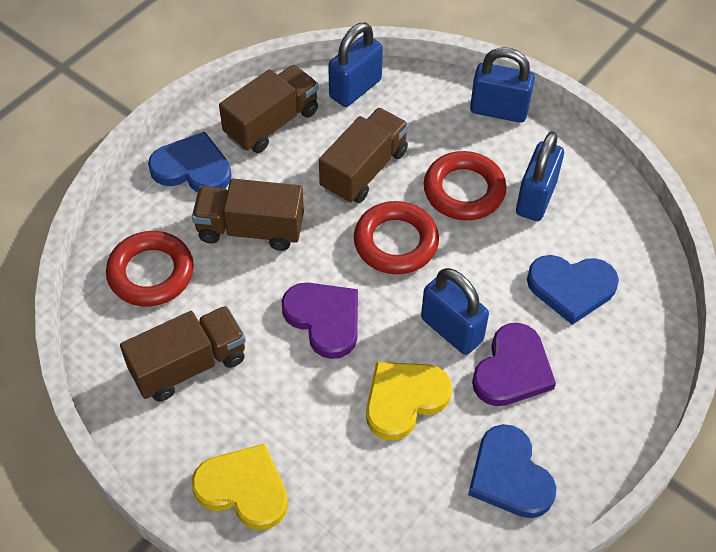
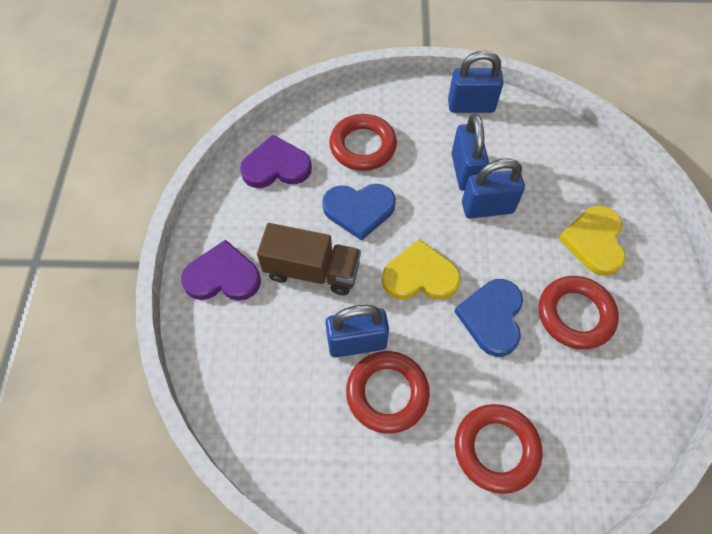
blue heart: 3 -> 2
brown truck: 4 -> 1
red ring: 3 -> 4

